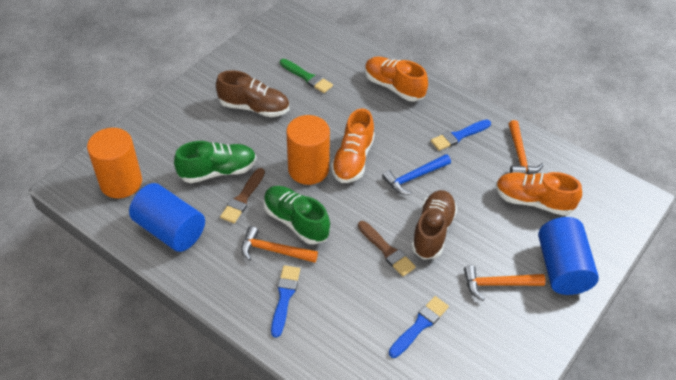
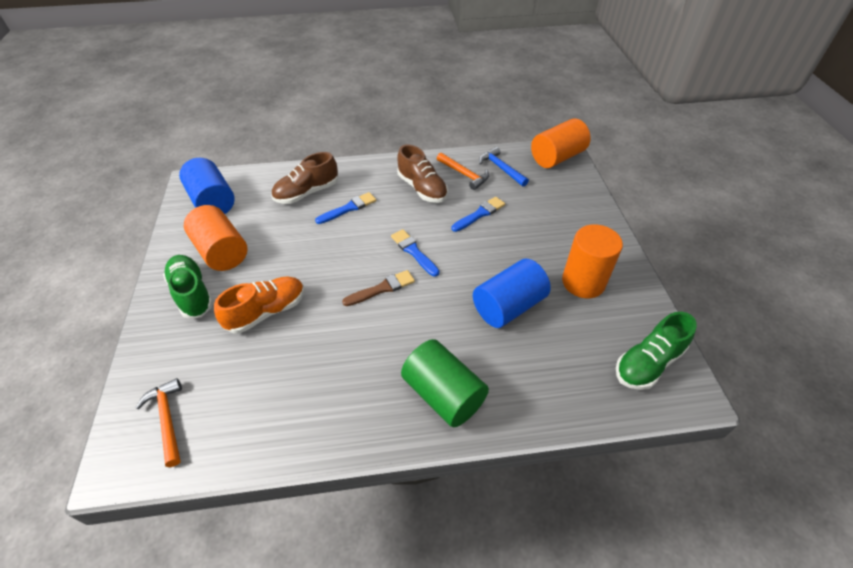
brown brush: 2 -> 1
green brush: 1 -> 0
green cylinder: 0 -> 1
orange cylinder: 2 -> 3
orange hammer: 3 -> 2
orange shoe: 3 -> 1

